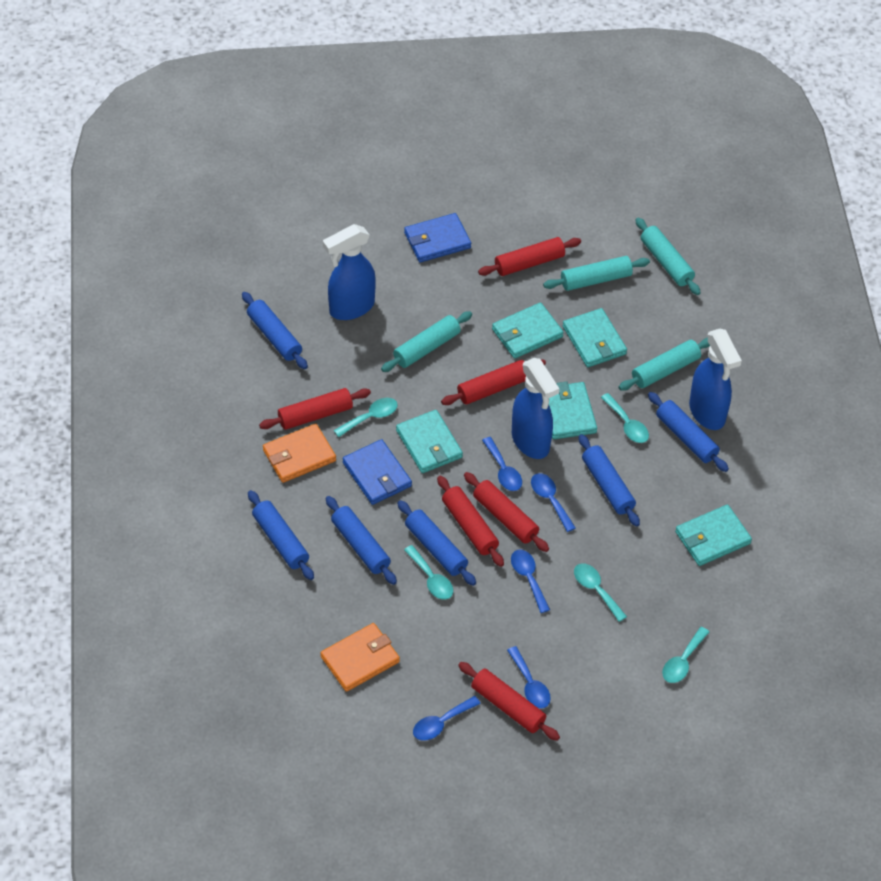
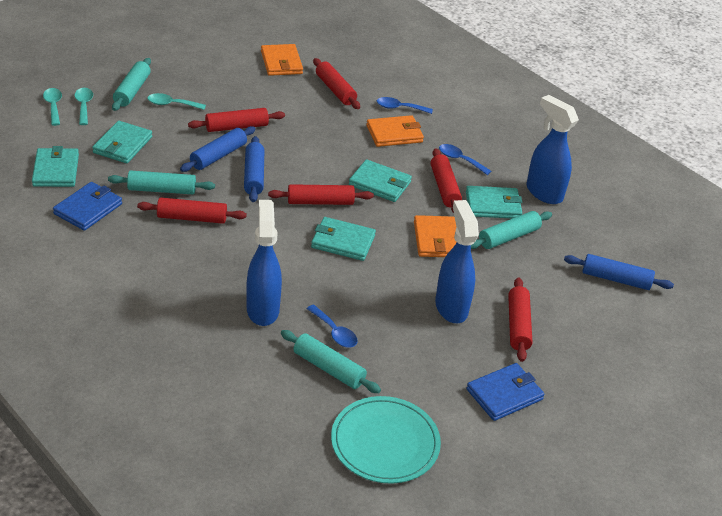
blue rolling pin: 6 -> 3
blue spoon: 5 -> 3
orange wallet: 2 -> 3
turquoise plate: 0 -> 1
turquoise spoon: 5 -> 3

